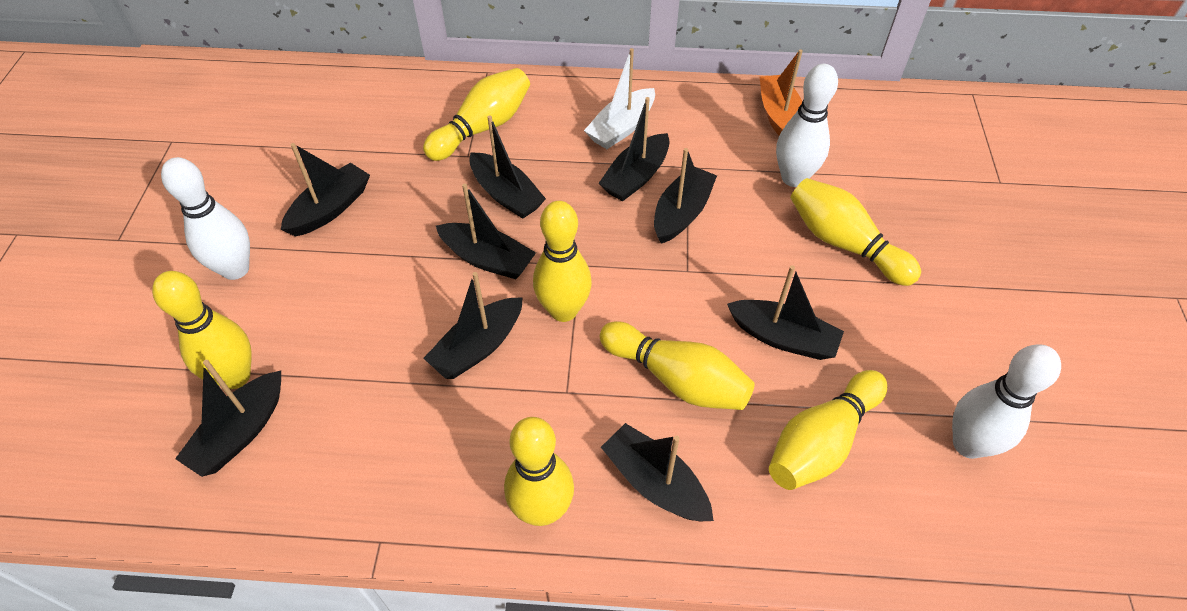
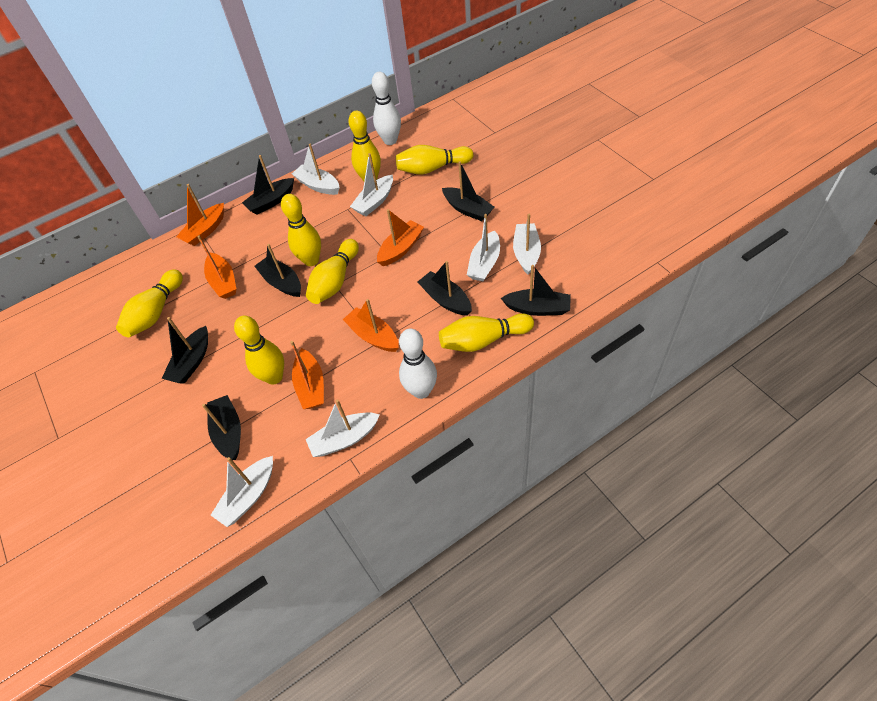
black boat: 9 -> 7
orange boat: 1 -> 5
white boat: 1 -> 6
white bowling pin: 3 -> 2

